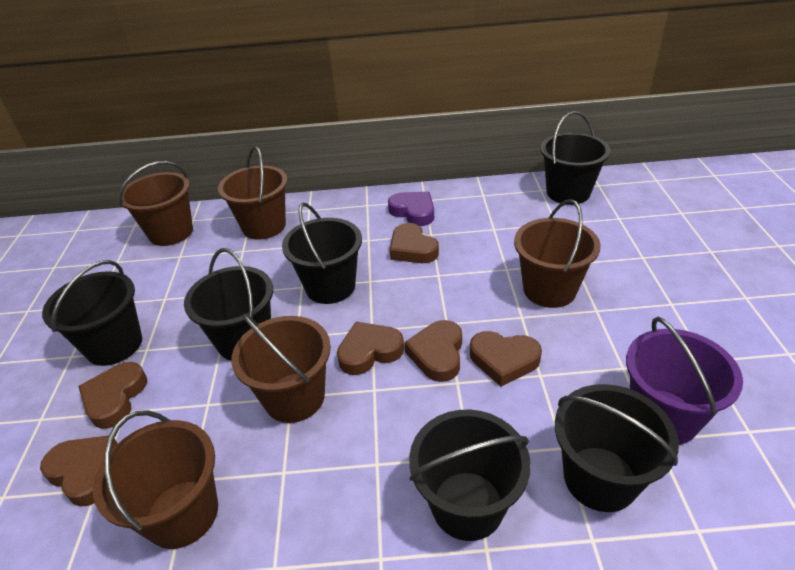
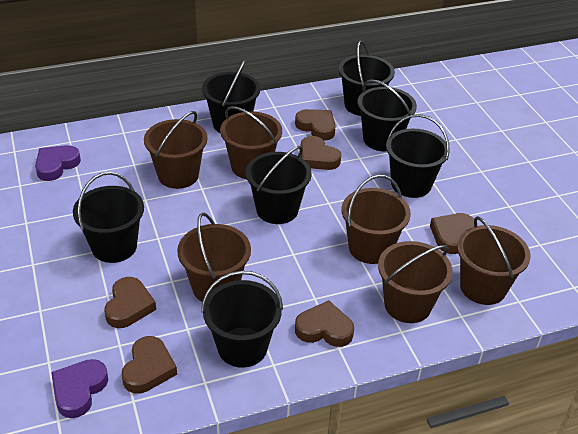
black bucket: 6 -> 7
brown bucket: 5 -> 6
purple bucket: 1 -> 0
purple heart: 1 -> 2

